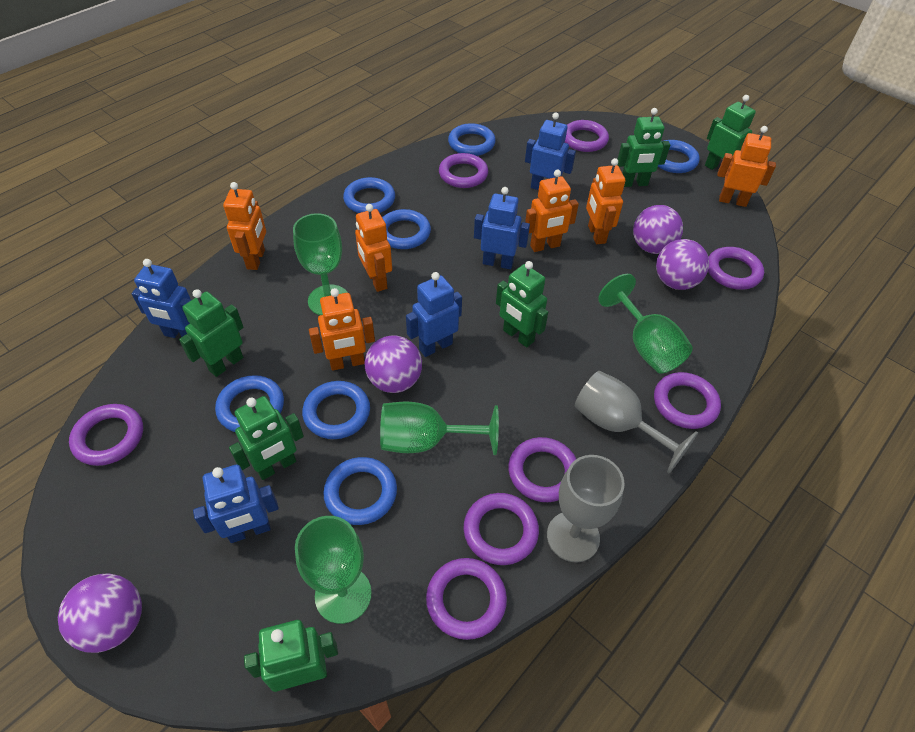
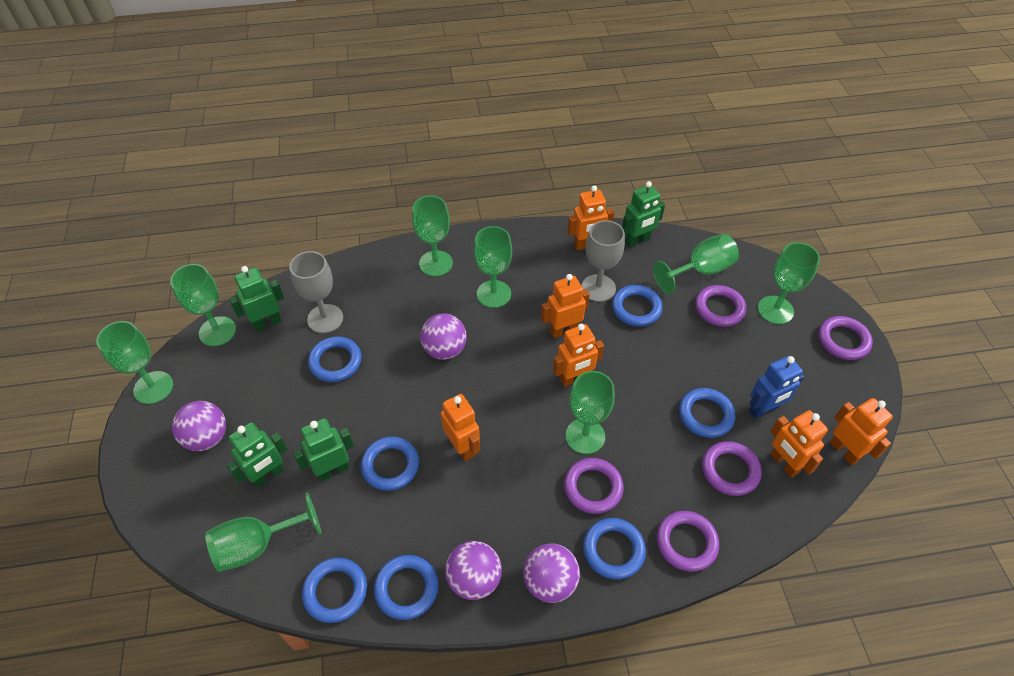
blue robot: 5 -> 1
green goblet: 4 -> 8
green robot: 6 -> 4
purple ring: 8 -> 5

